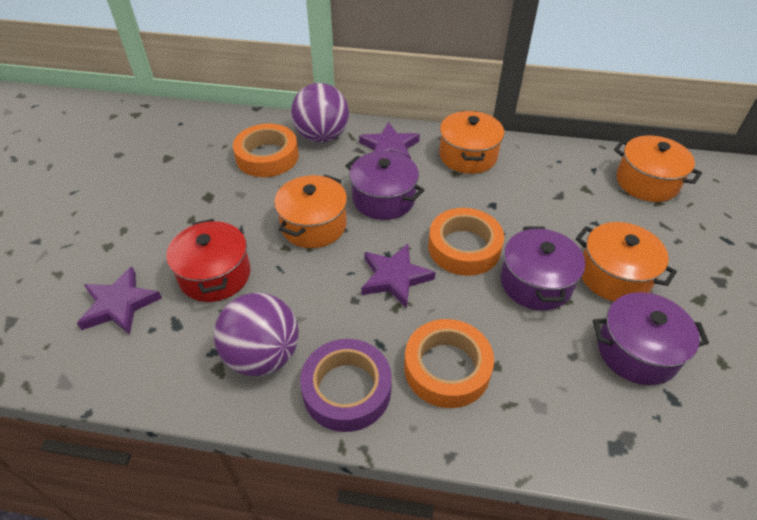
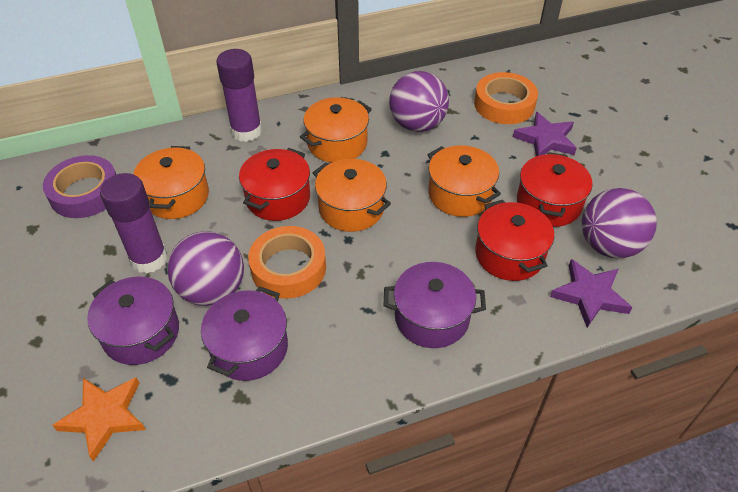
orange star: 0 -> 1
orange tape: 3 -> 2
purple ball: 2 -> 3
purple glue stick: 0 -> 2
purple star: 3 -> 2
red pot: 1 -> 3

